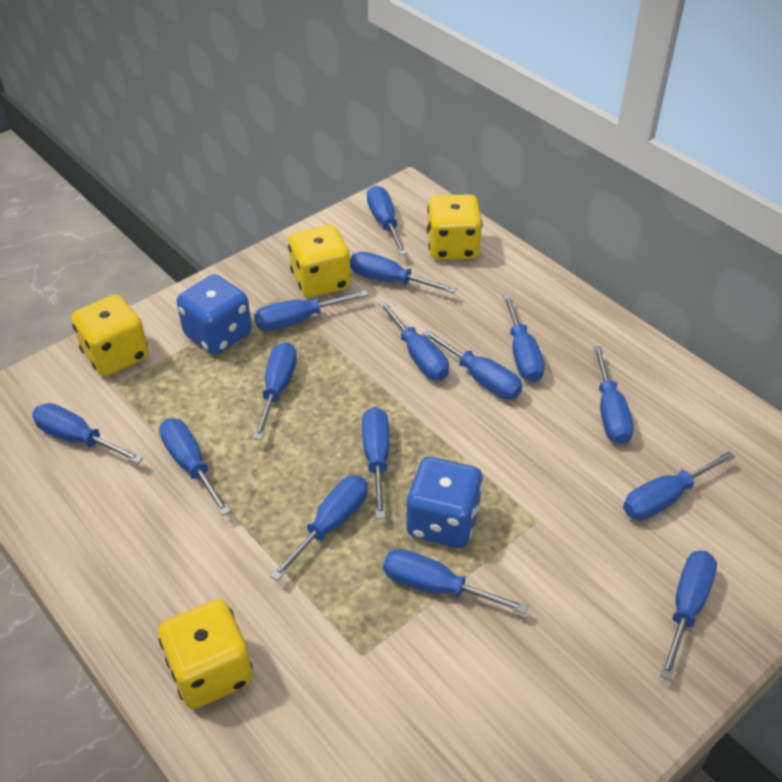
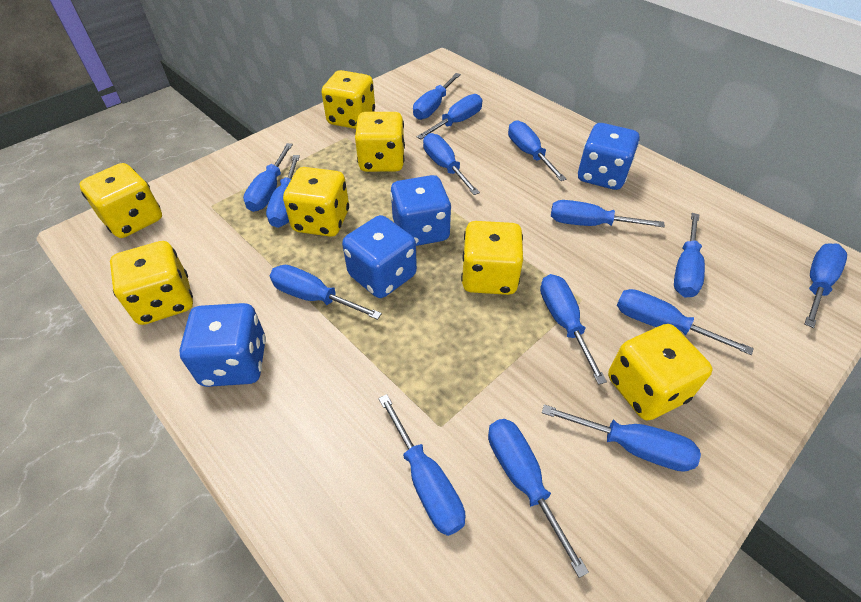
blue dice: 2 -> 4
yellow dice: 4 -> 7

